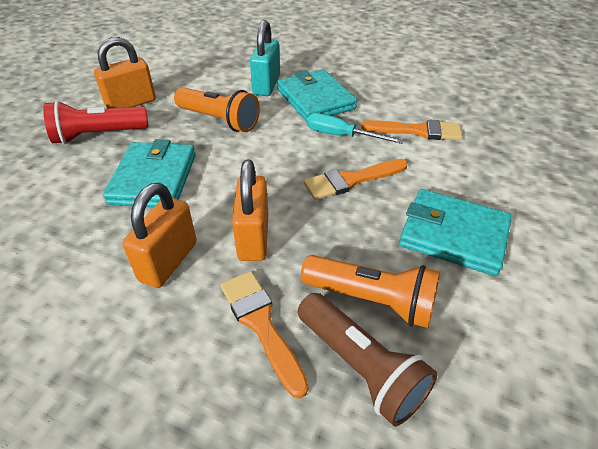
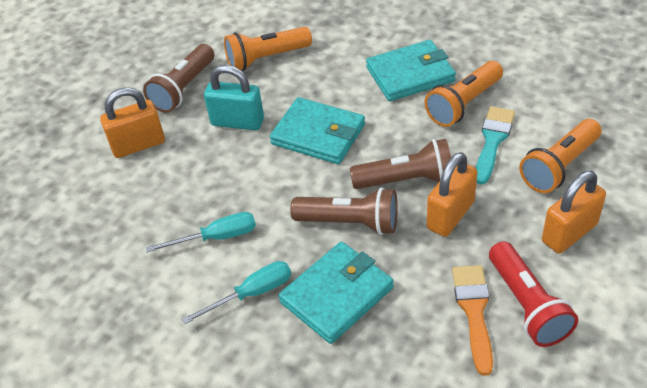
brown flashlight: 1 -> 3
orange brush: 3 -> 1
orange flashlight: 2 -> 3
turquoise brush: 0 -> 1
turquoise screwdriver: 1 -> 2

